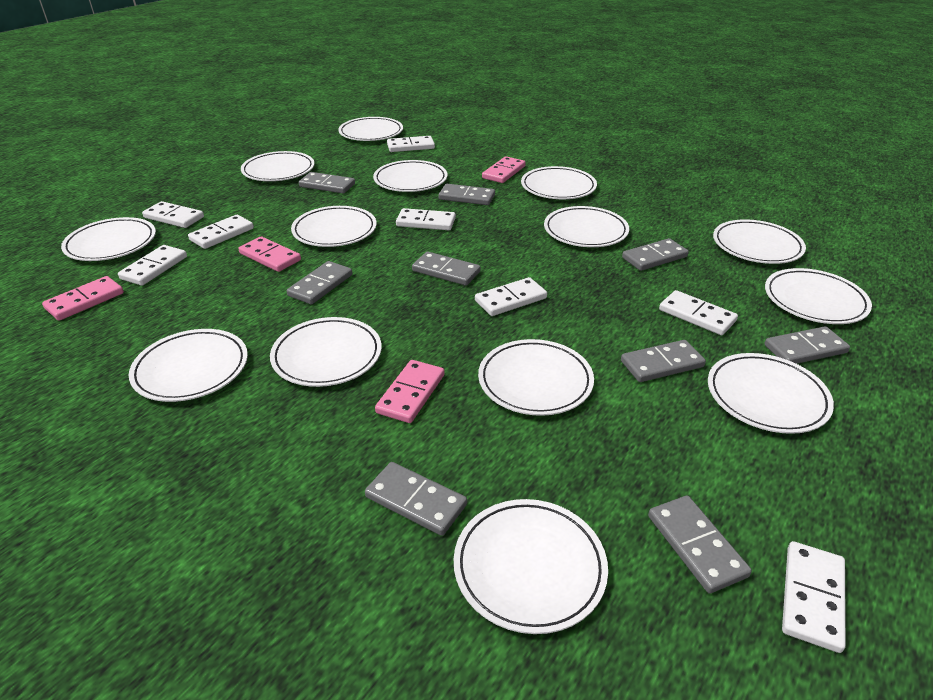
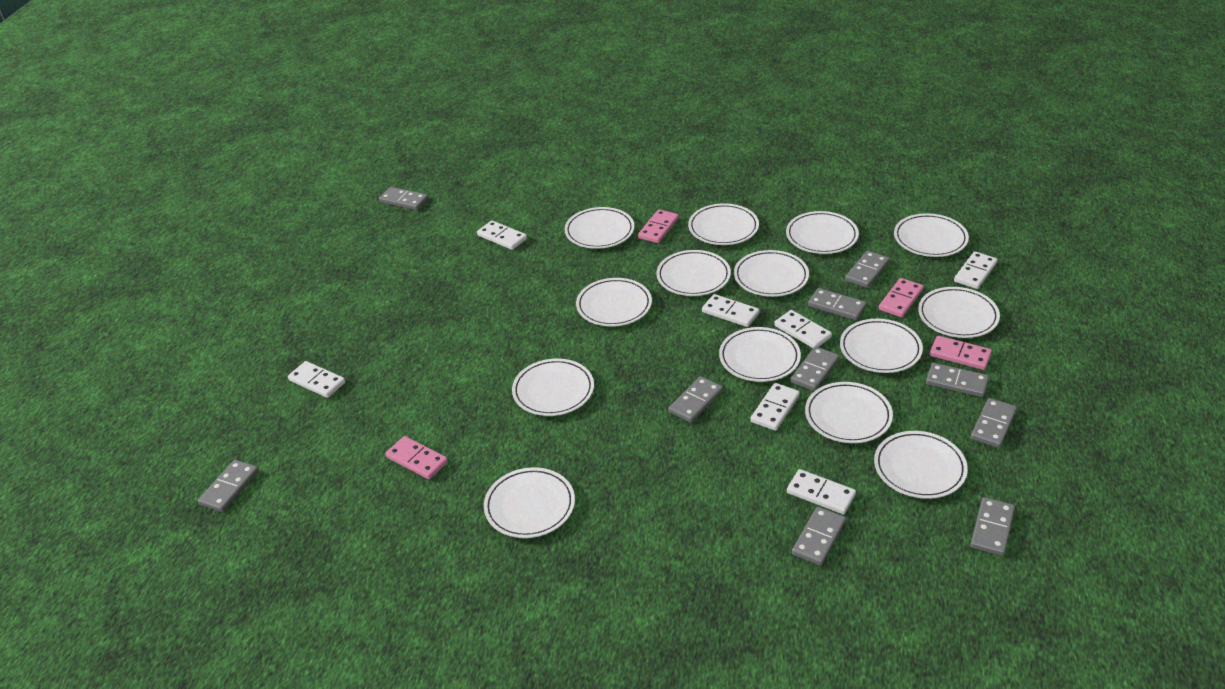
grey domino: 9 -> 10
white domino: 8 -> 7

